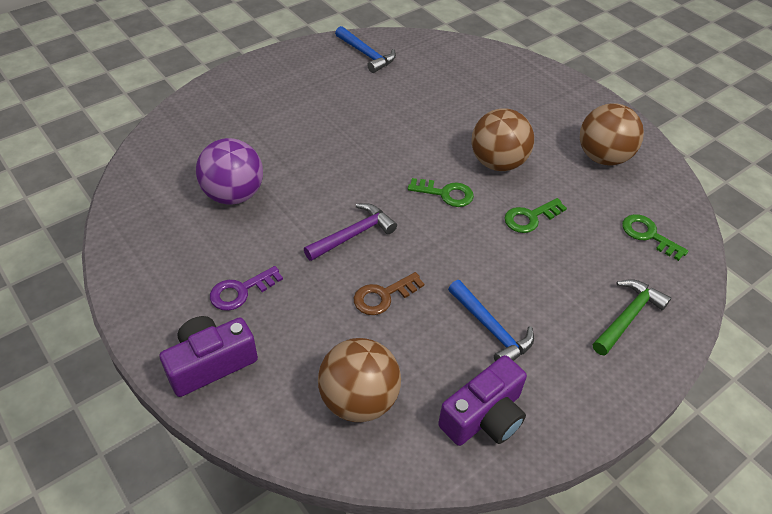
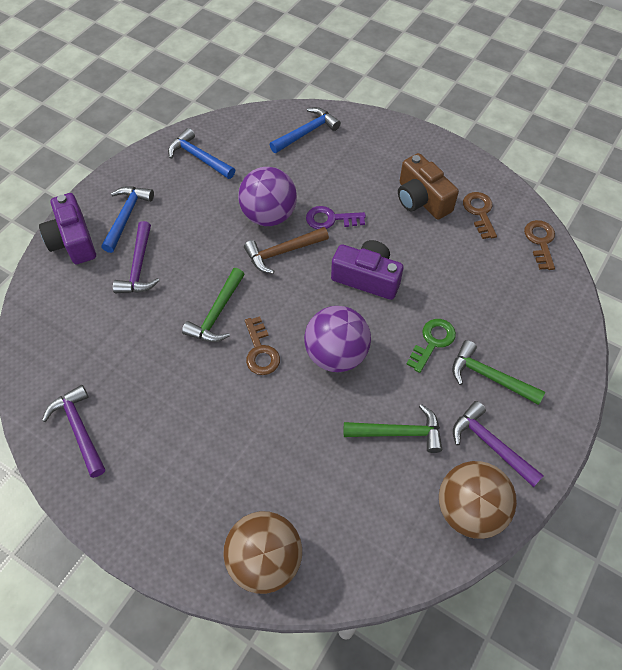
blue hammer: 2 -> 3
brown ball: 3 -> 2
brown camera: 0 -> 1
brown hammer: 0 -> 1
brown key: 1 -> 3
green hammer: 1 -> 3
green key: 3 -> 1
purple ball: 1 -> 2
purple hammer: 1 -> 3

